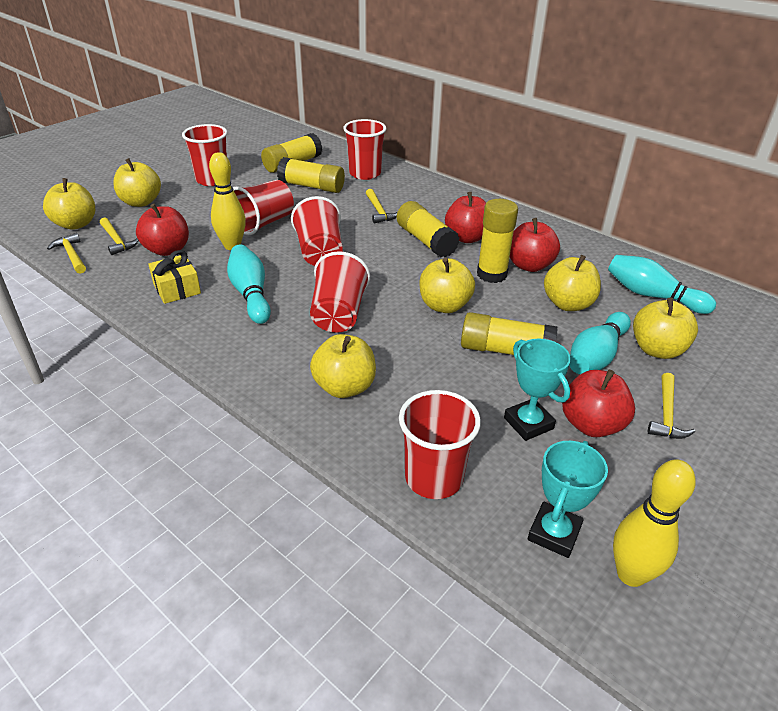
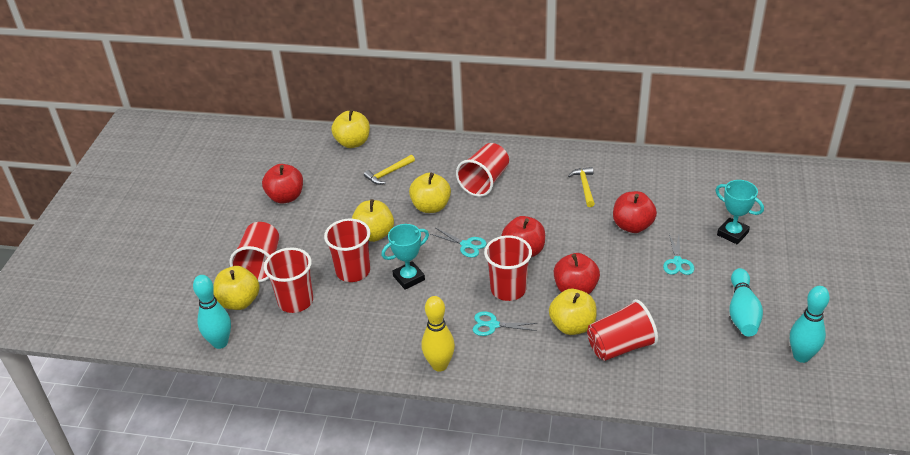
turquoise scissors: 0 -> 3
yellow apple: 6 -> 5
yellow bowling pin: 2 -> 1
yellow gift: 1 -> 0
yellow glue stick: 5 -> 0
yellow hammer: 4 -> 2

